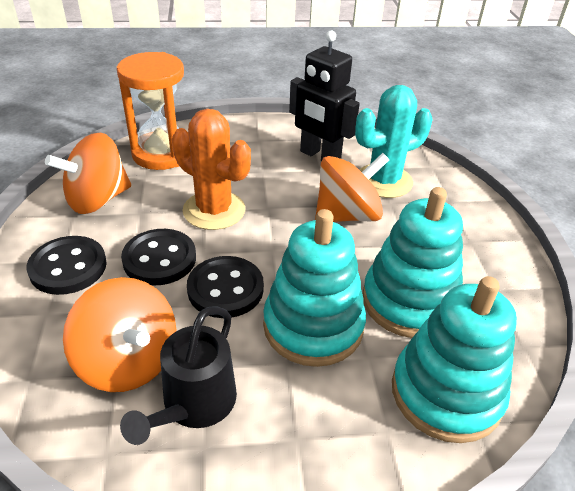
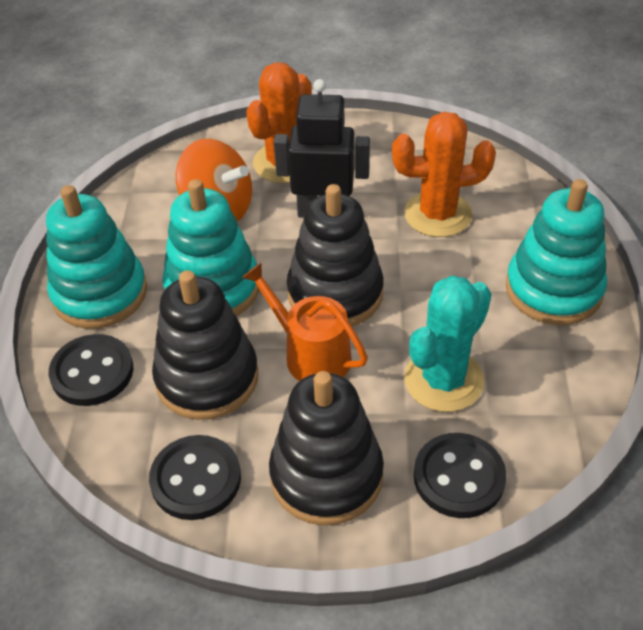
black stacking toy: 0 -> 3
black watering can: 1 -> 0
orange cactus: 1 -> 2
orange hourglass: 1 -> 0
orange spinning top: 3 -> 1
orange watering can: 0 -> 1

